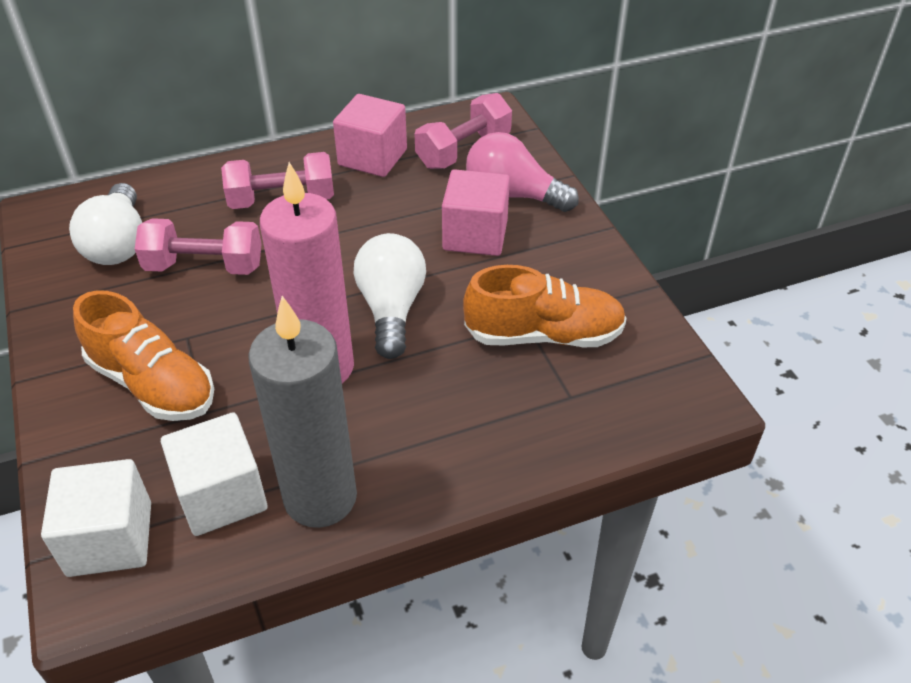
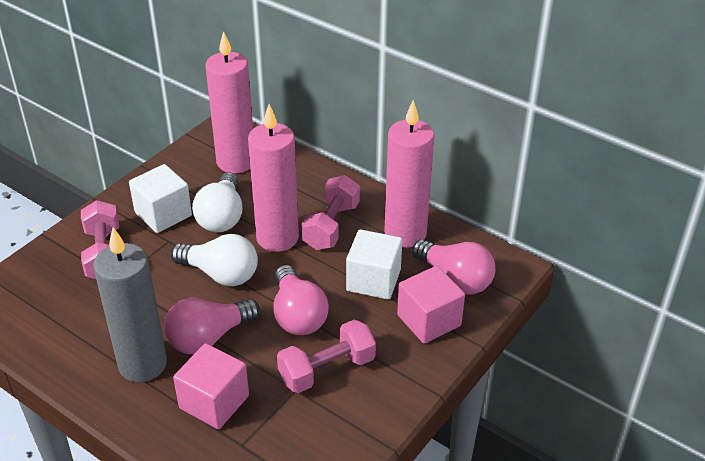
orange shoe: 2 -> 0
pink candle: 1 -> 3
pink light bulb: 1 -> 3

